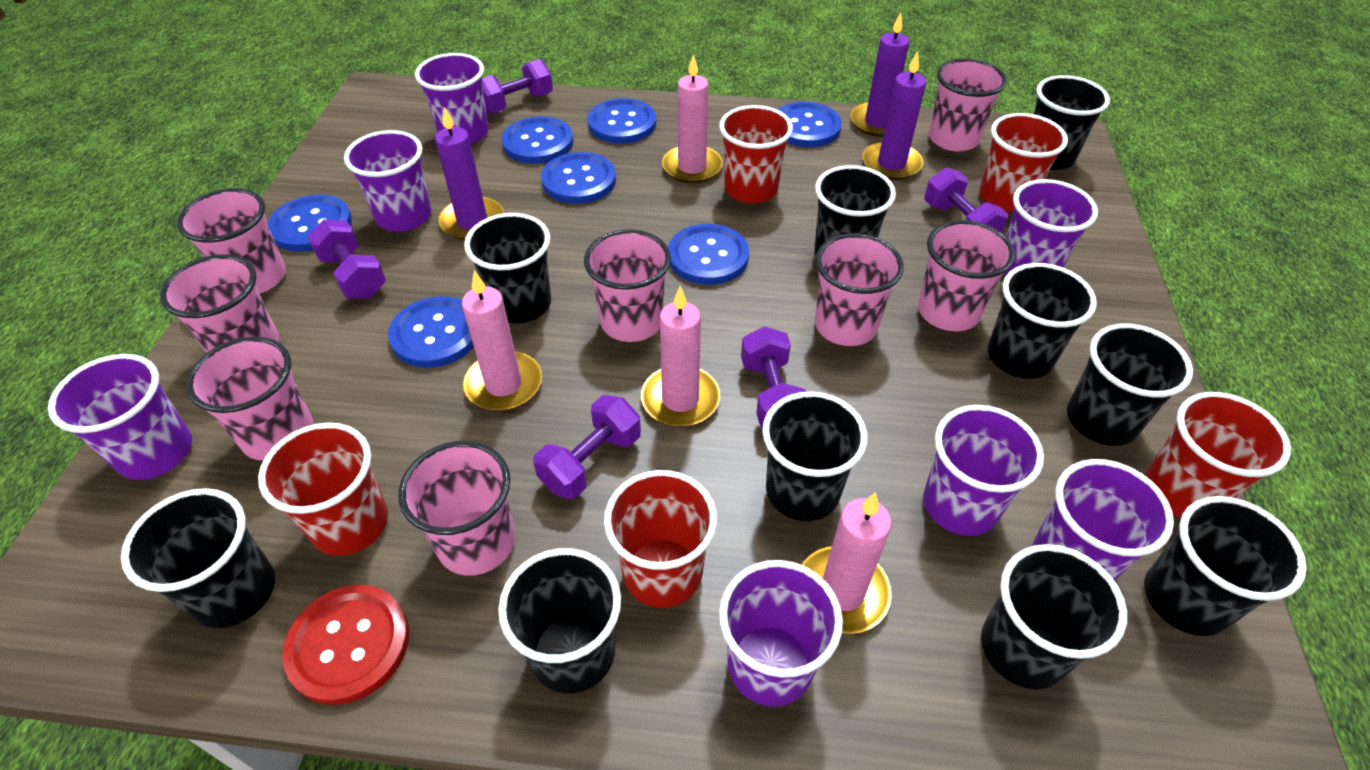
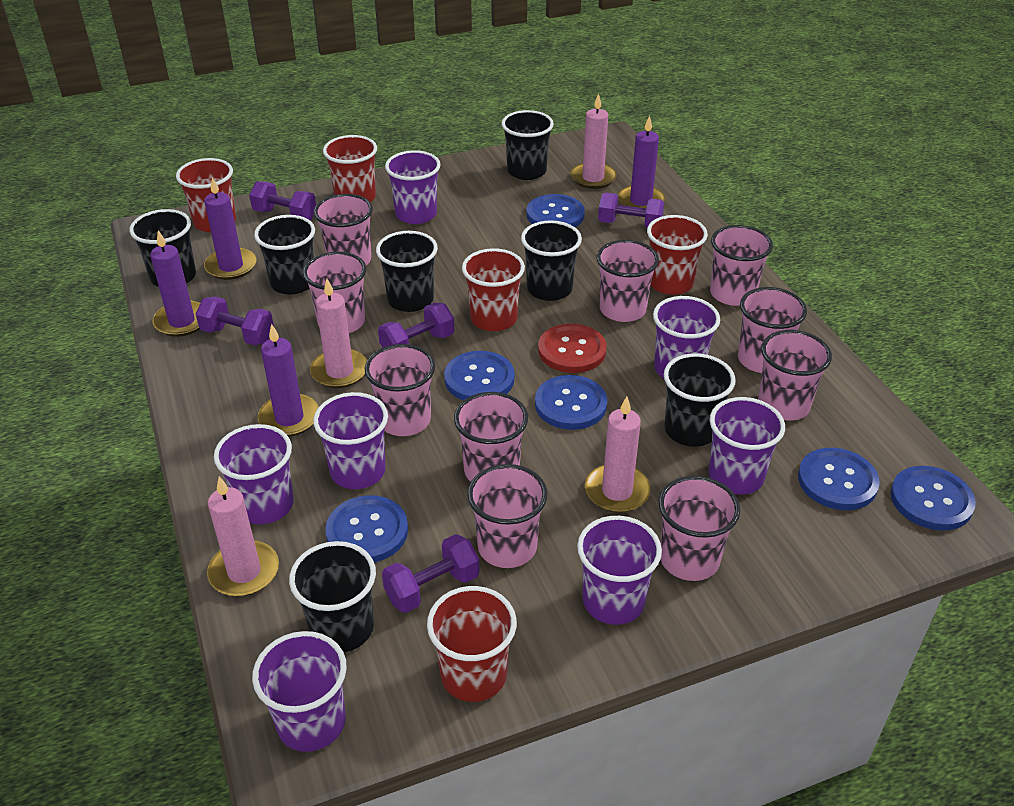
black cup: 10 -> 7
blue button: 7 -> 6
pink cup: 8 -> 10
purple candle: 3 -> 4

